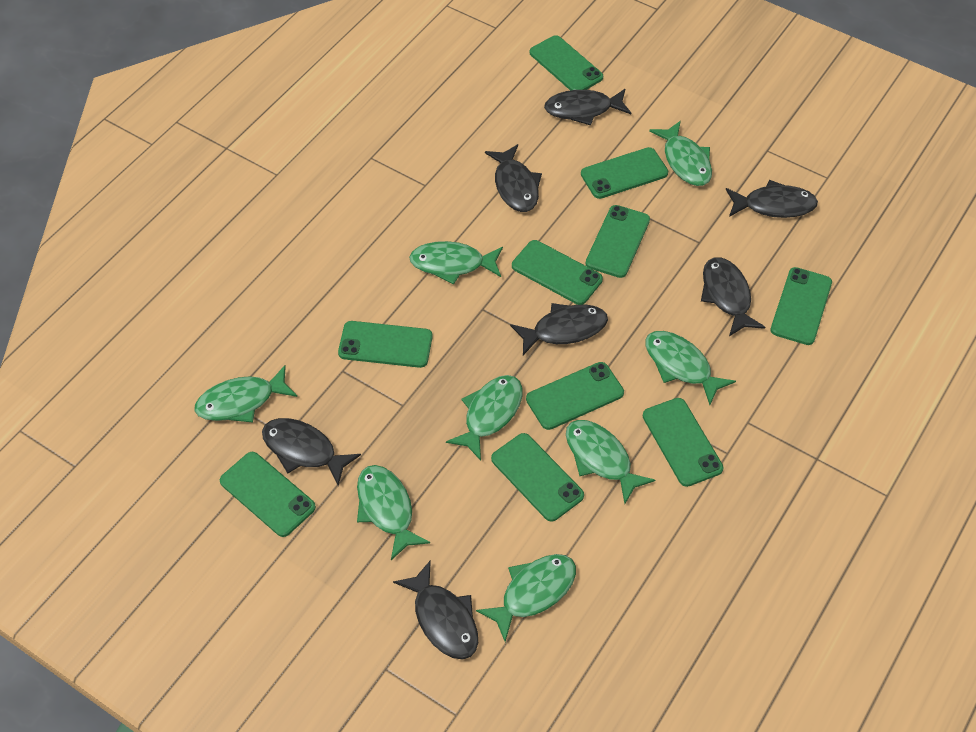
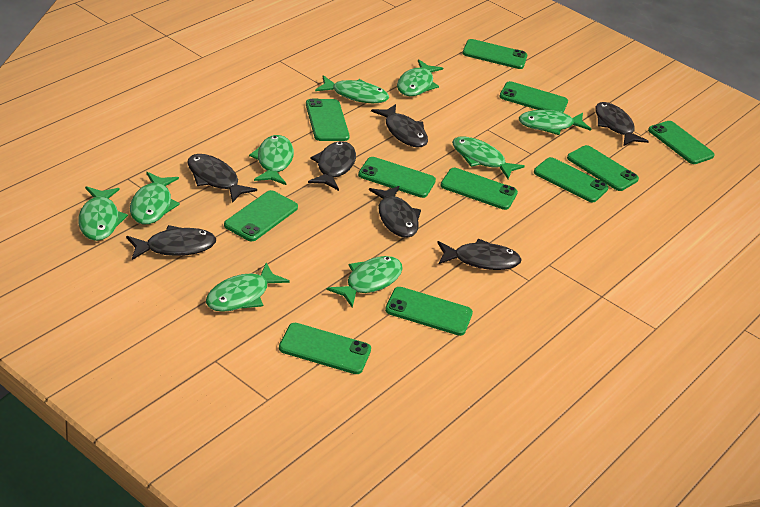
green fish: 8 -> 9
green phone: 10 -> 11

